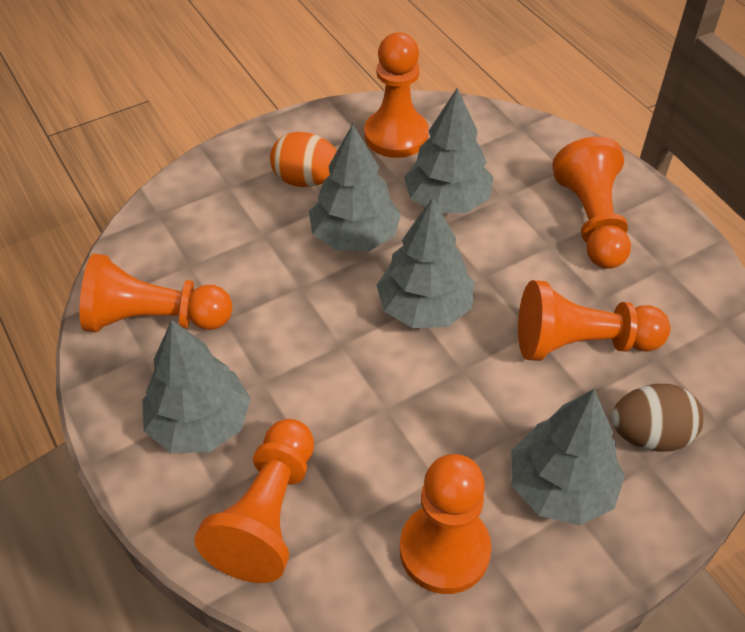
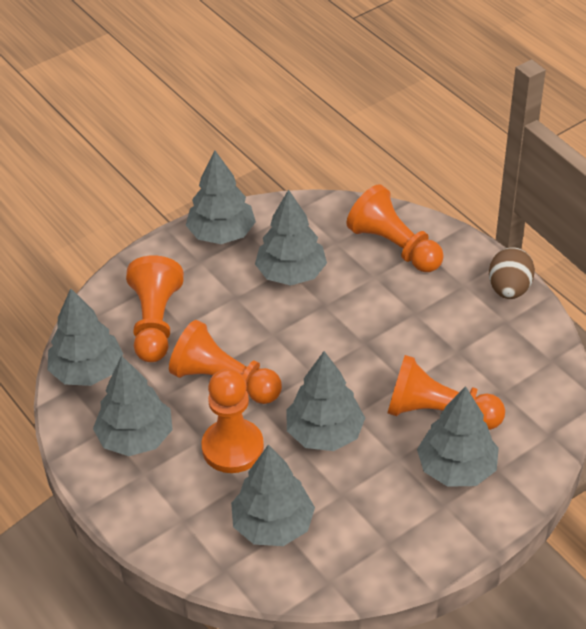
grey tree: 5 -> 7
orange egg: 1 -> 0
orange pawn: 6 -> 5

